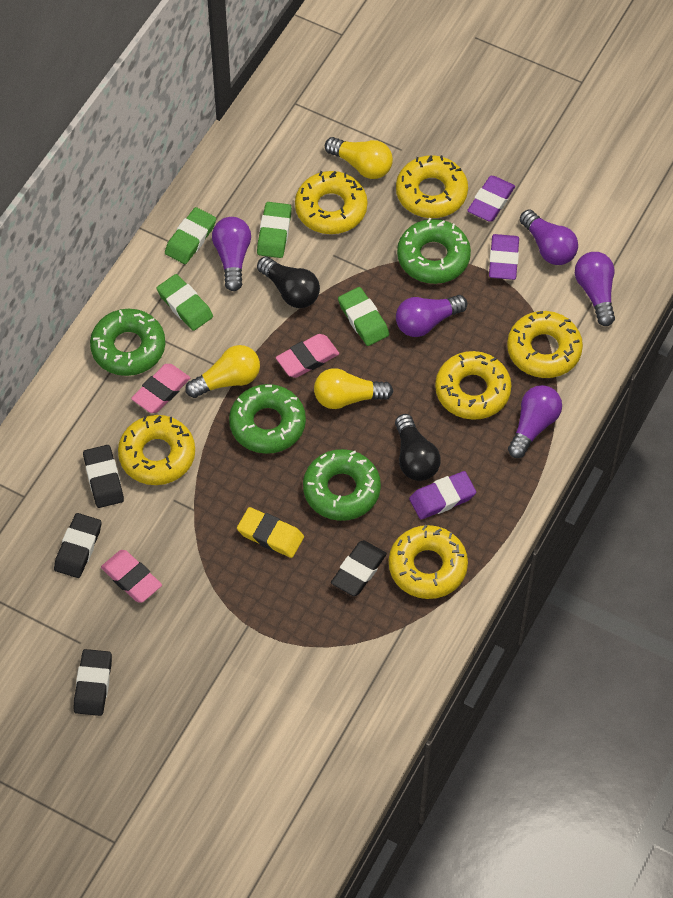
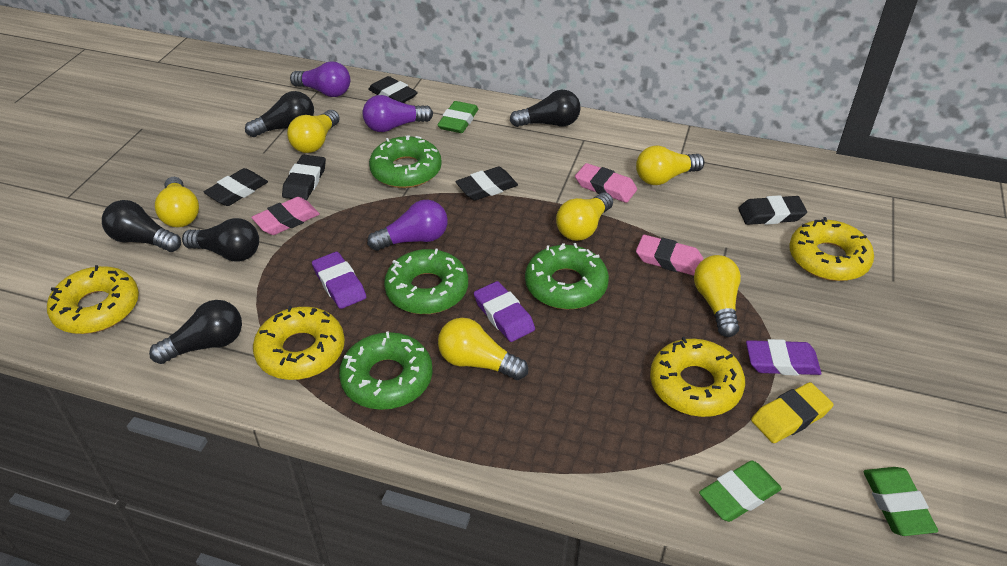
black eraser: 4 -> 5
black light bulb: 2 -> 5
green eraser: 4 -> 3
purple light bulb: 5 -> 3
yellow donut: 6 -> 4
yellow light bulb: 3 -> 6

